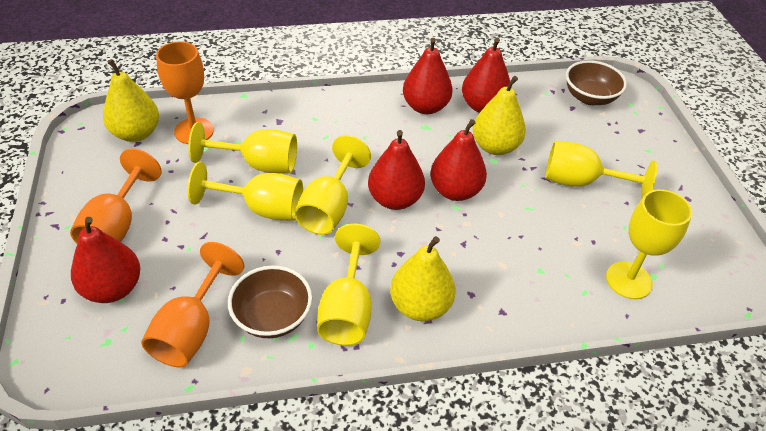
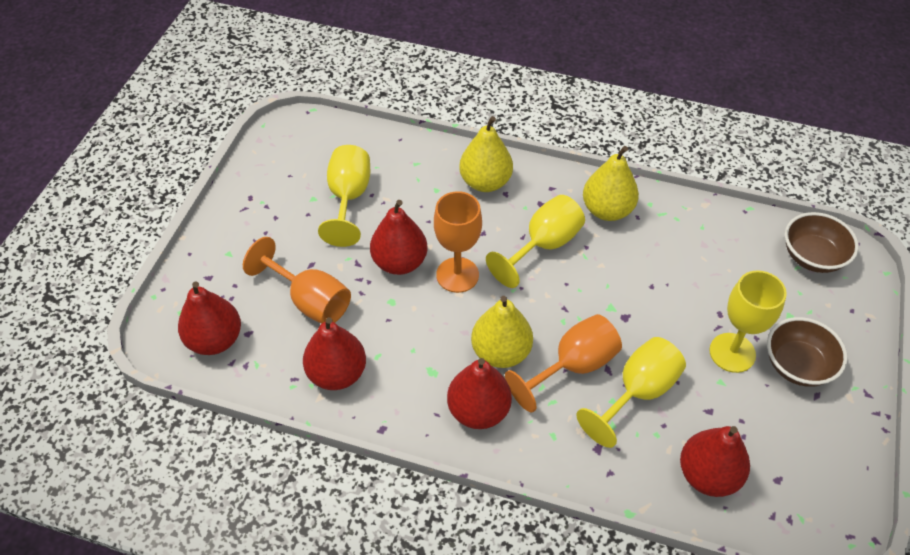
yellow goblet: 6 -> 4

